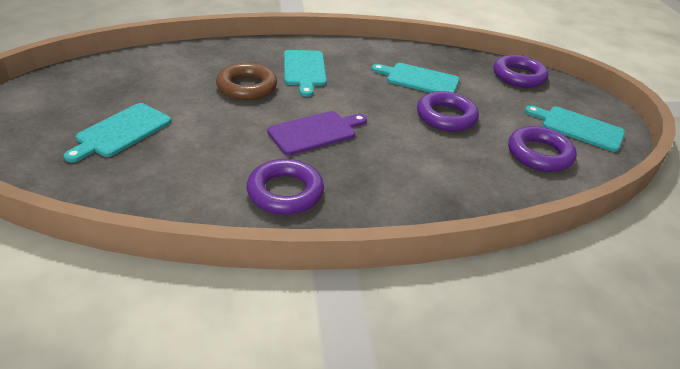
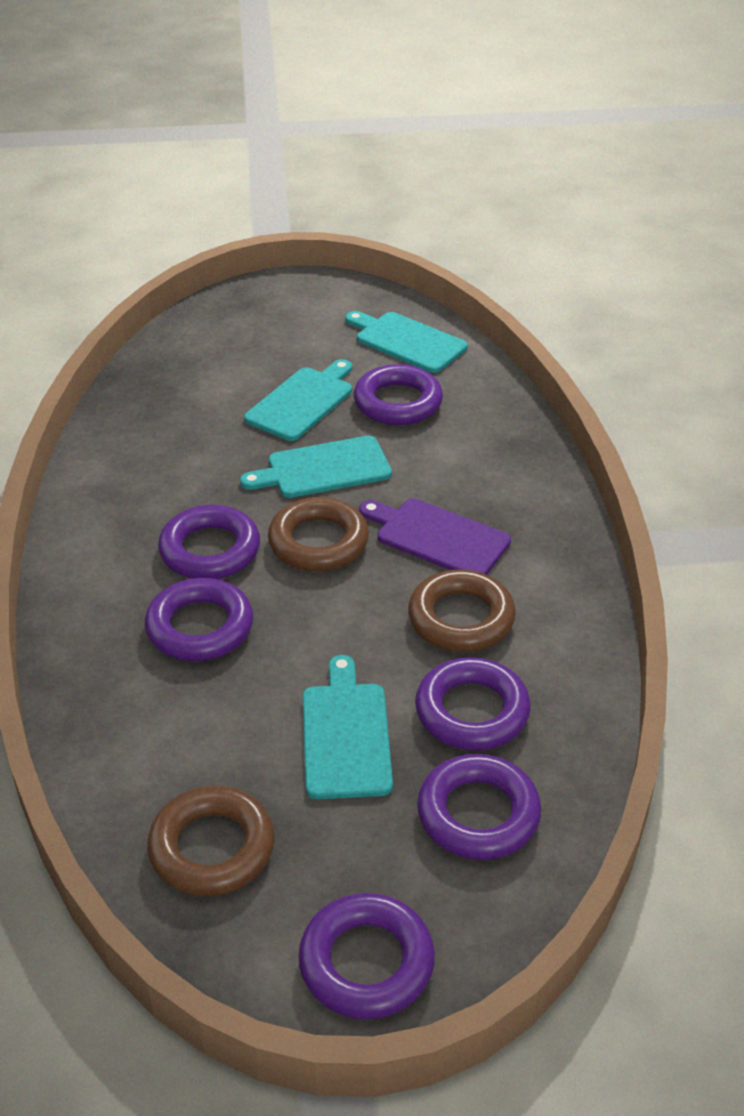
brown ring: 1 -> 3
purple ring: 4 -> 6

